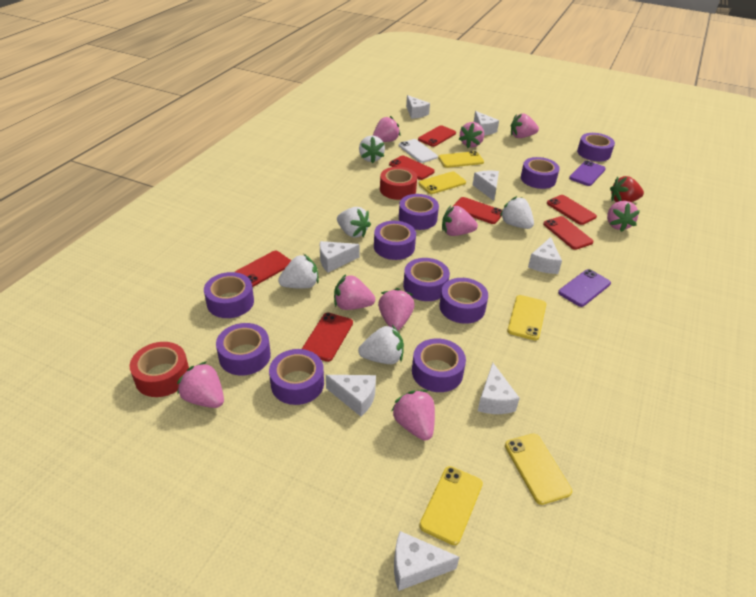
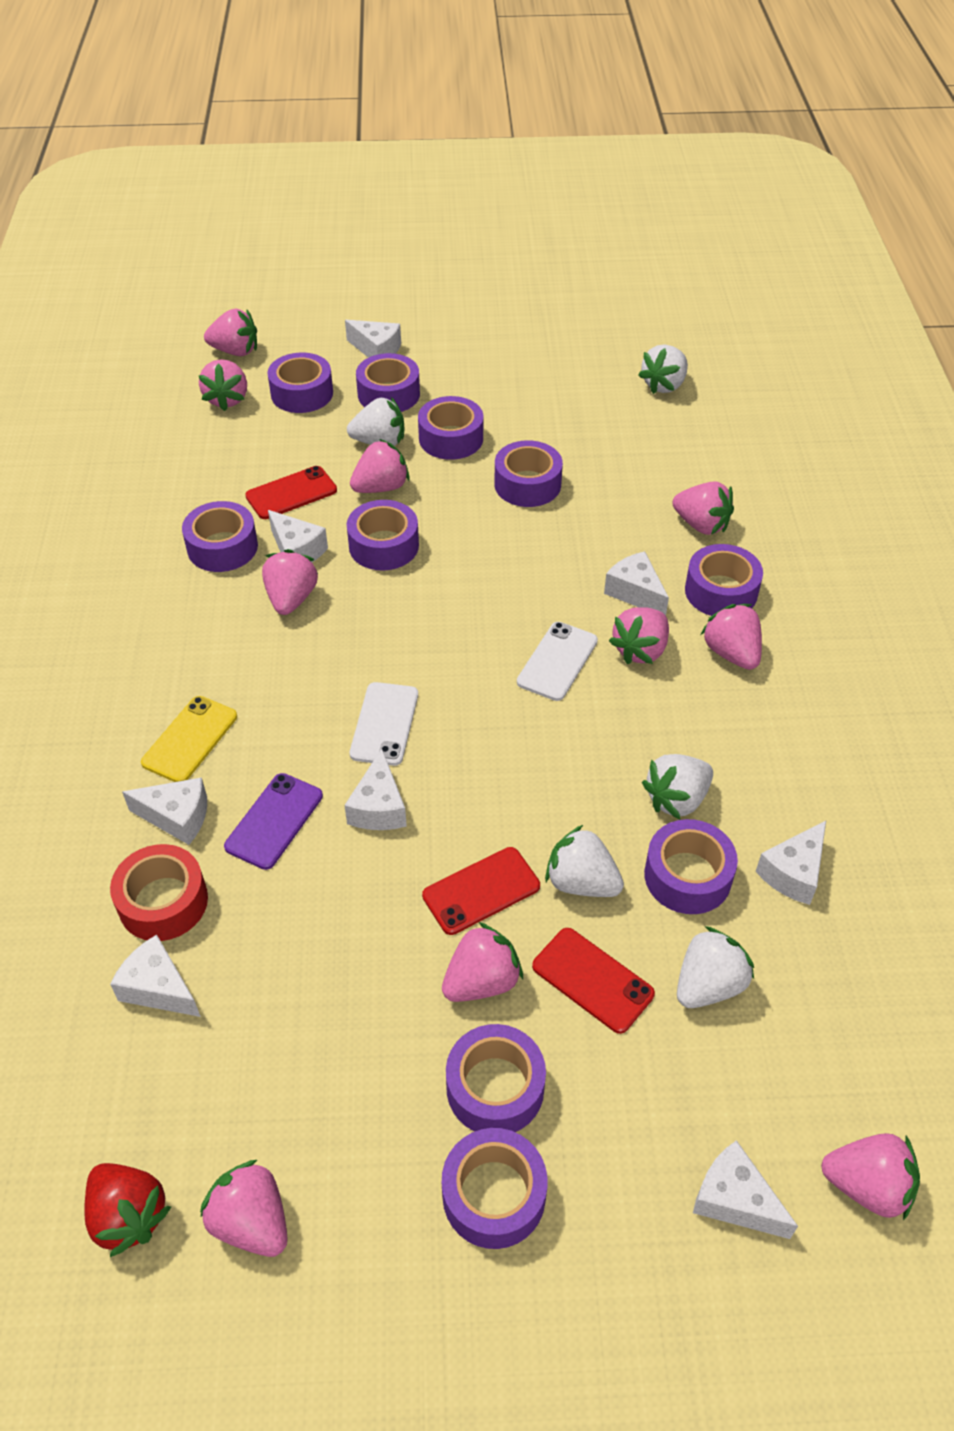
pink strawberry: 9 -> 10
purple phone: 2 -> 1
red phone: 7 -> 3
red tape: 2 -> 1
white phone: 1 -> 2
yellow phone: 5 -> 1

